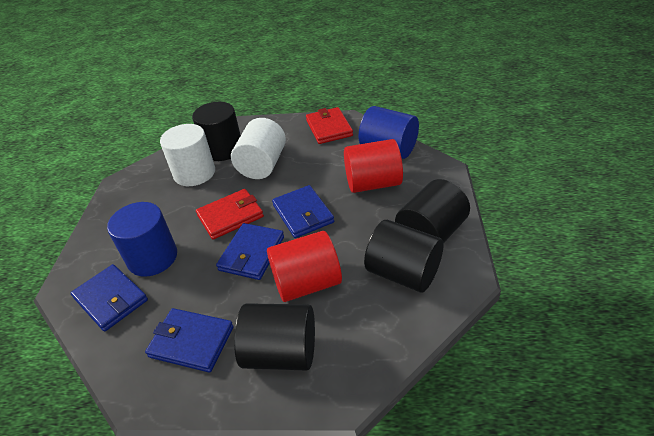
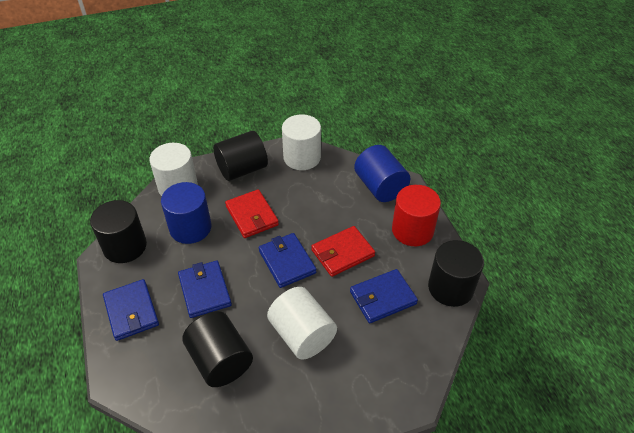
red cylinder: 2 -> 1
white cylinder: 2 -> 3

